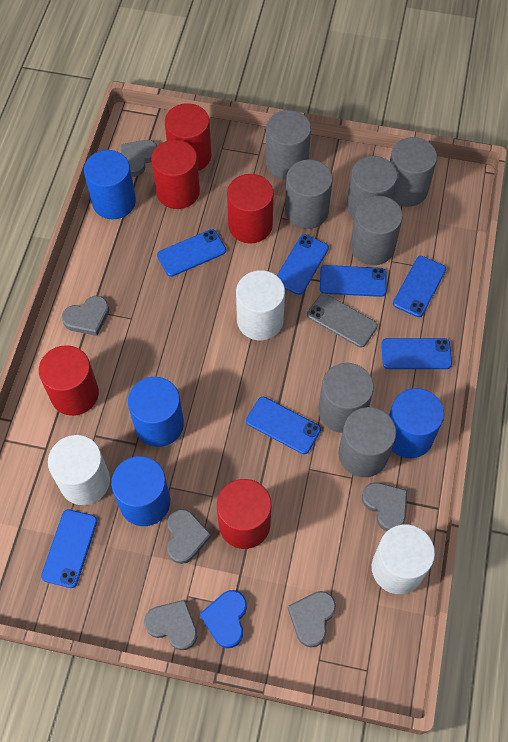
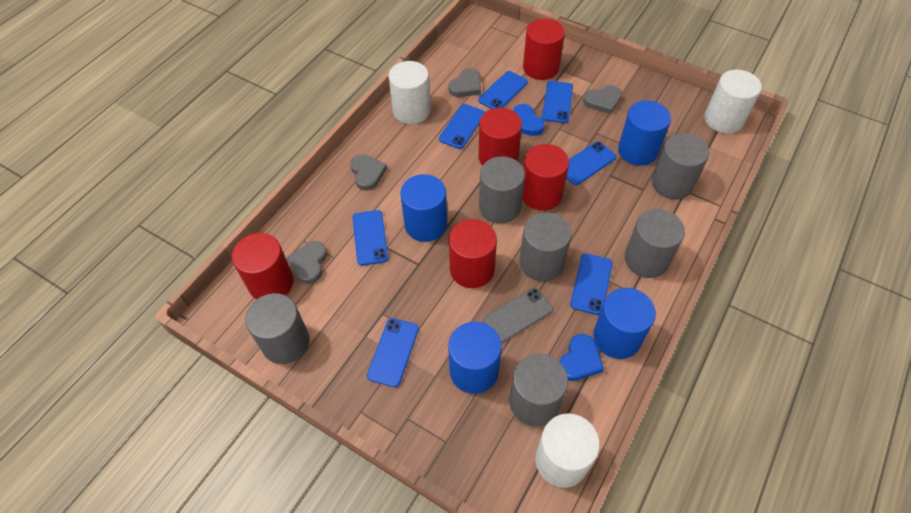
blue heart: 1 -> 2
grey cylinder: 7 -> 6
grey heart: 6 -> 4

